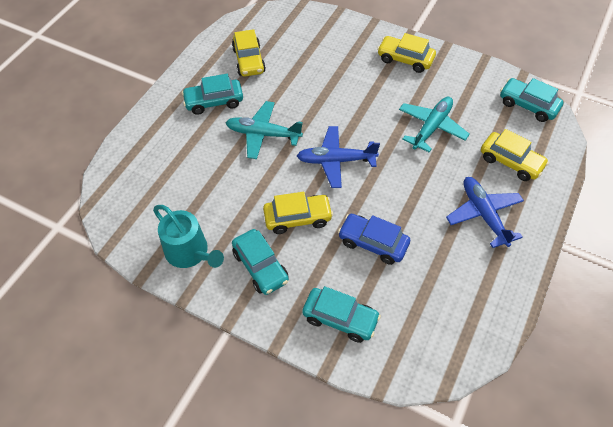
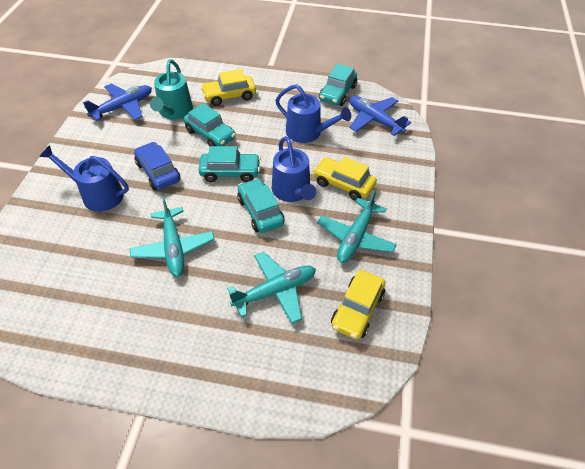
blue watering can: 0 -> 3
turquoise plane: 2 -> 3
yellow car: 4 -> 3

